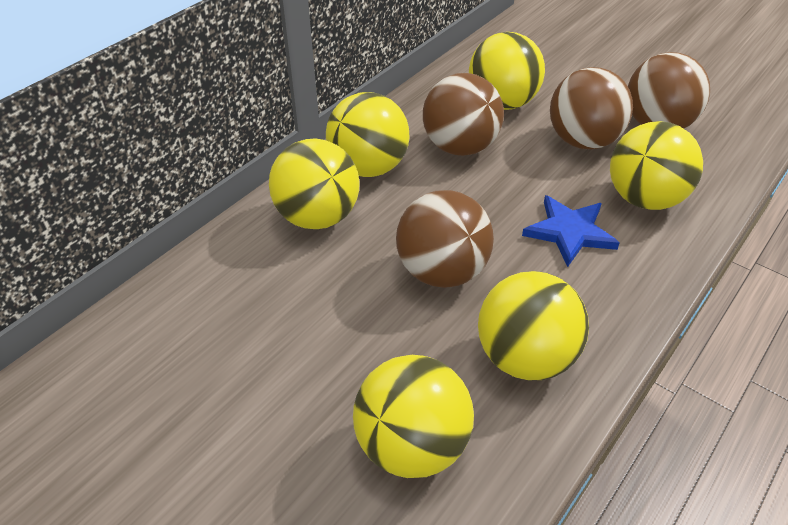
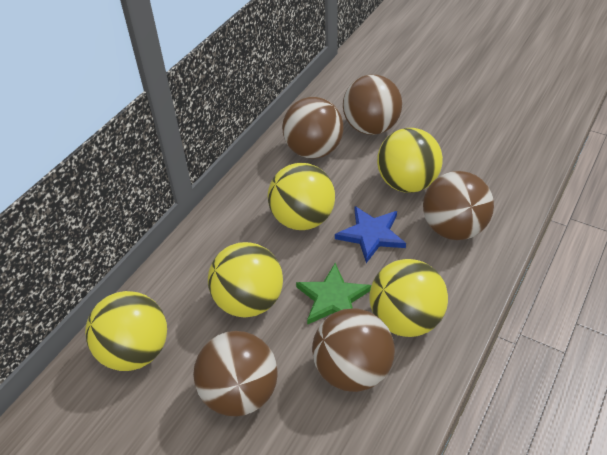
brown ball: 4 -> 5
green star: 0 -> 1
yellow ball: 6 -> 5

